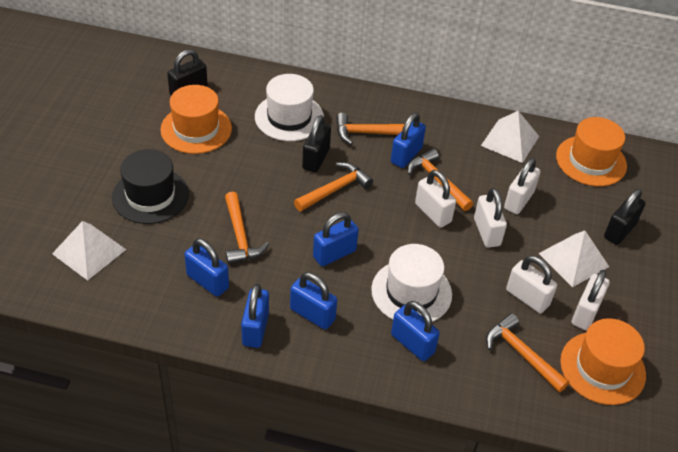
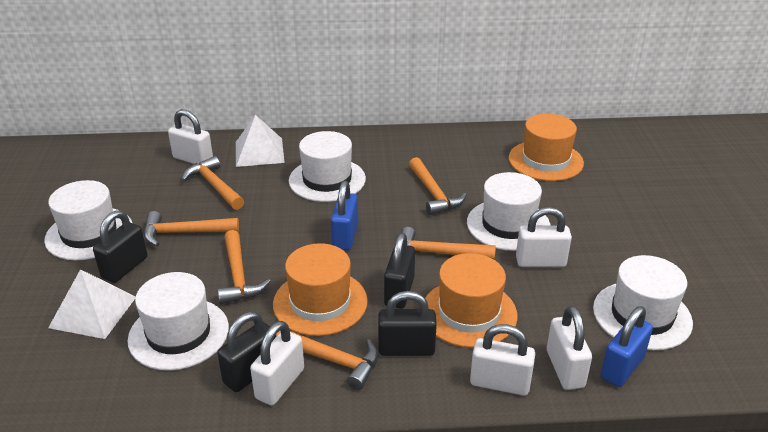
black hat: 1 -> 0
black padlock: 3 -> 4
blue padlock: 6 -> 2
orange hammer: 5 -> 6
white hat: 2 -> 5
white pyramid: 3 -> 2

